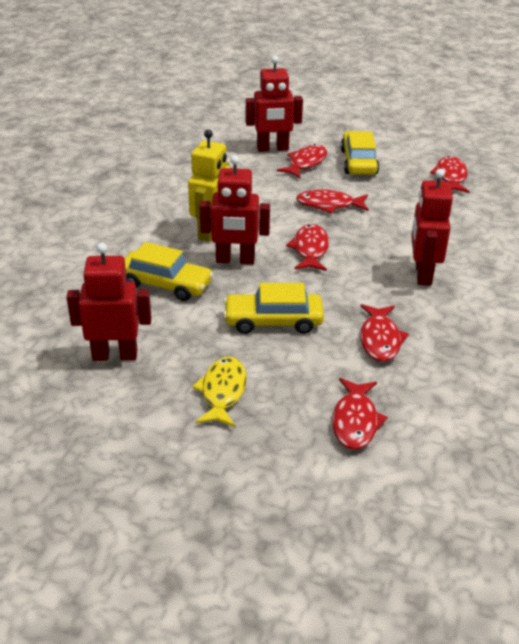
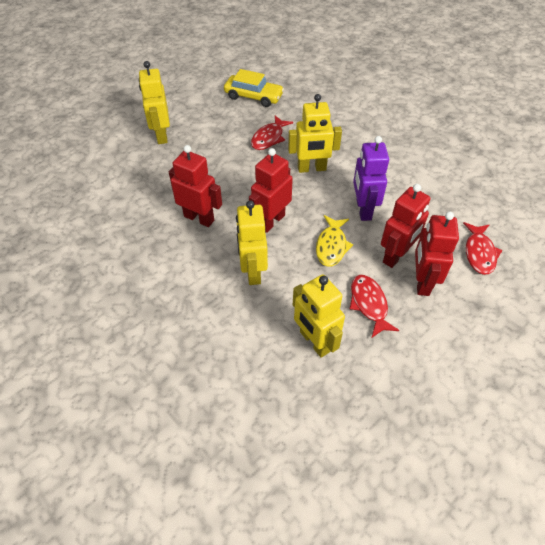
purple robot: 0 -> 1
red fish: 6 -> 3
yellow car: 3 -> 1
yellow robot: 1 -> 4

